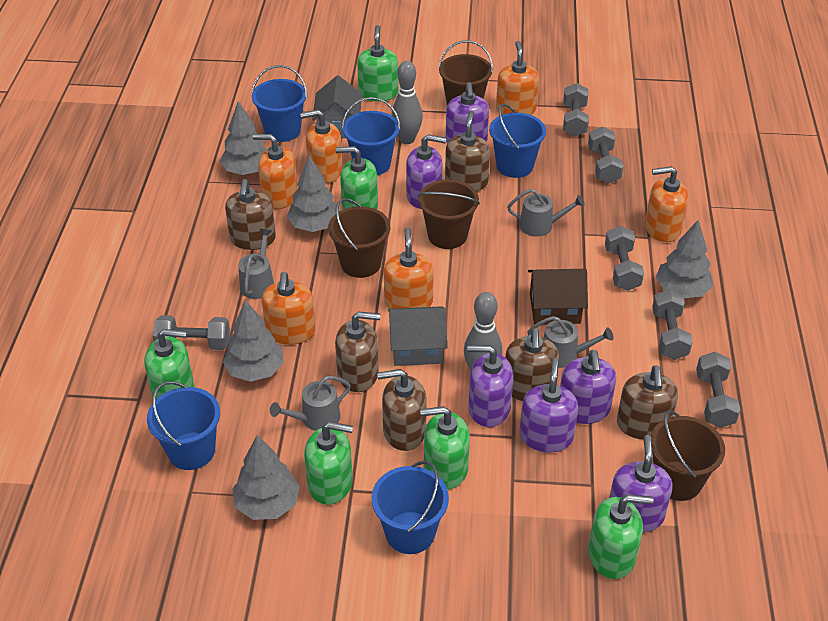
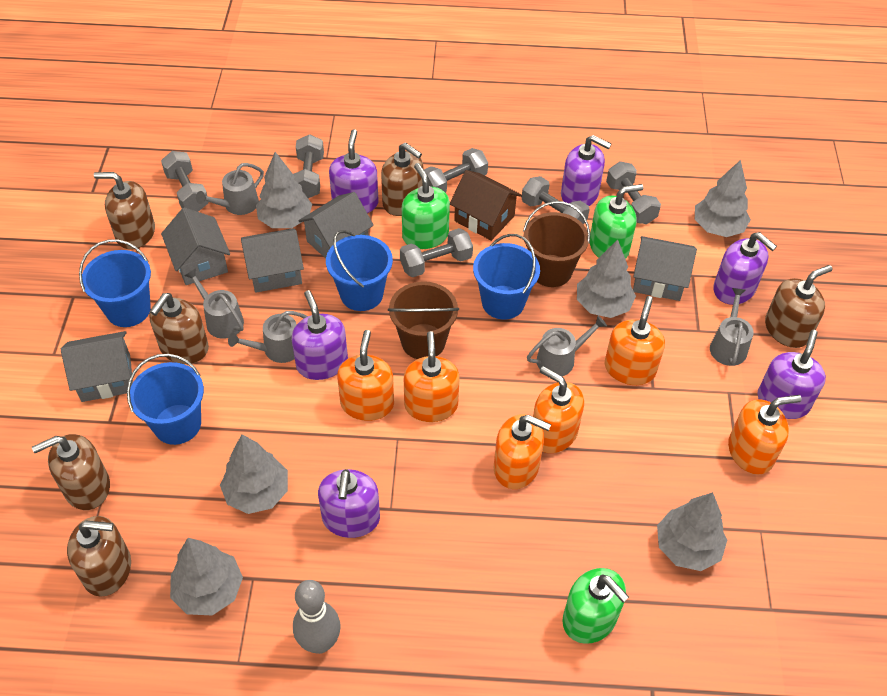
blue bucket: 5 -> 4
brown bucket: 4 -> 2
green soap dispenser: 6 -> 3
grey bowling pin: 2 -> 1
grey house: 2 -> 5
grey tree: 5 -> 6
grey watering can: 4 -> 5

